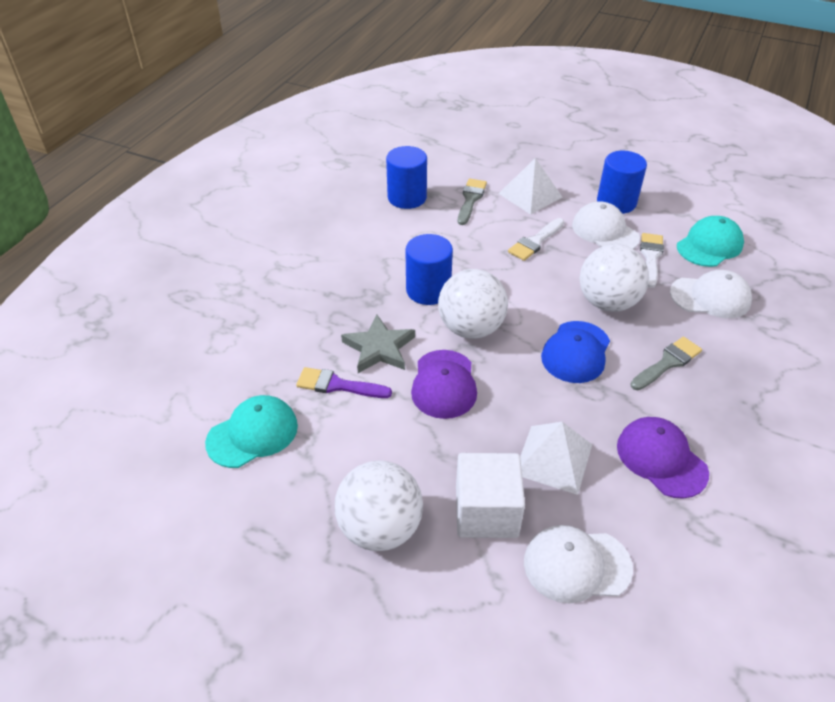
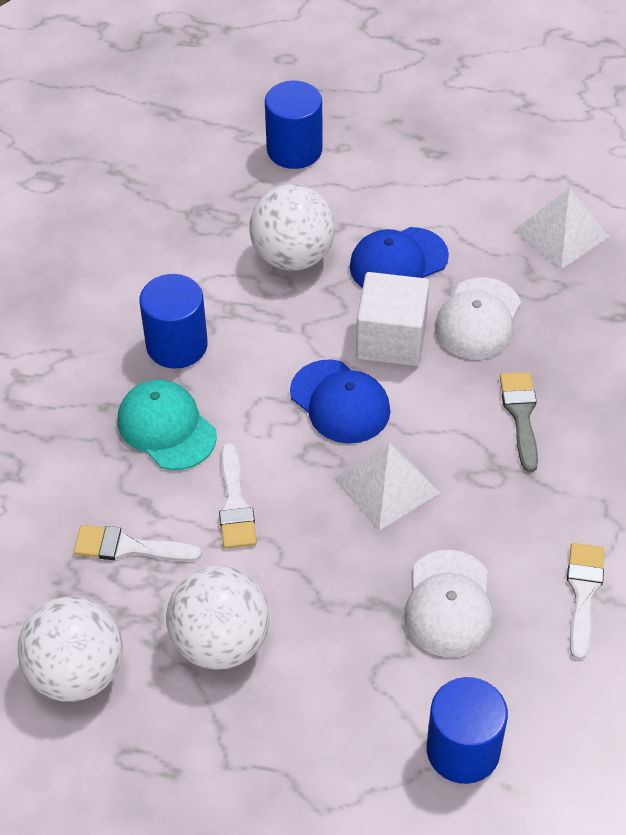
blue cap: 1 -> 2
grey brush: 2 -> 1
grey star: 1 -> 0
purple brush: 1 -> 0
purple cap: 2 -> 0
turquoise cap: 2 -> 1
white brush: 2 -> 3
white cap: 3 -> 2

